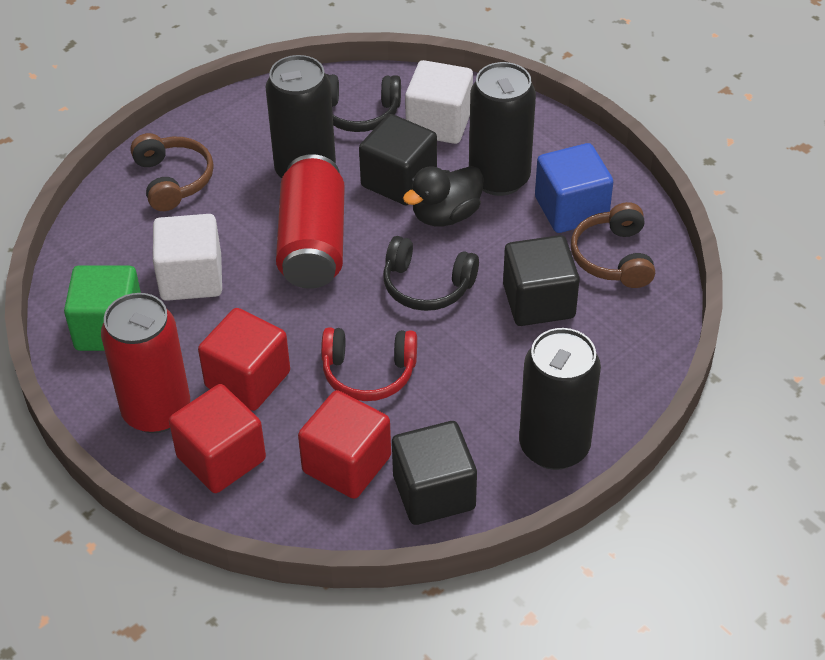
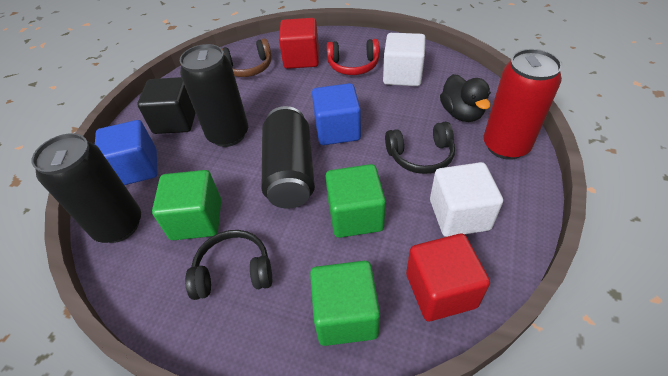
black cube: 3 -> 1
blue cube: 1 -> 2
brown headphones: 2 -> 1
green cube: 1 -> 3
red can: 2 -> 1
red cube: 3 -> 2

